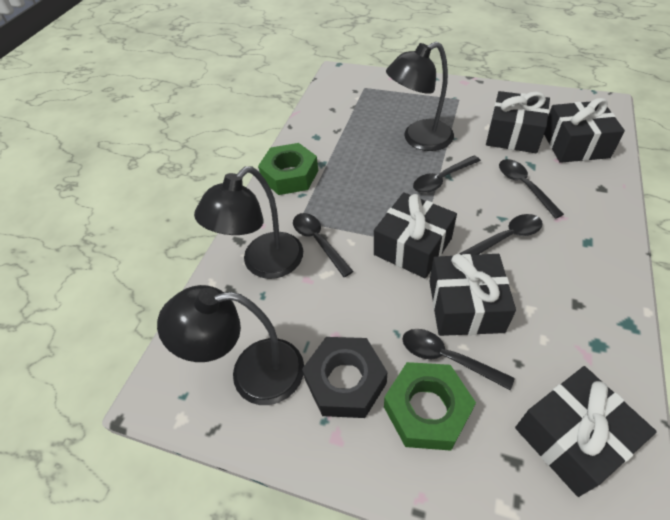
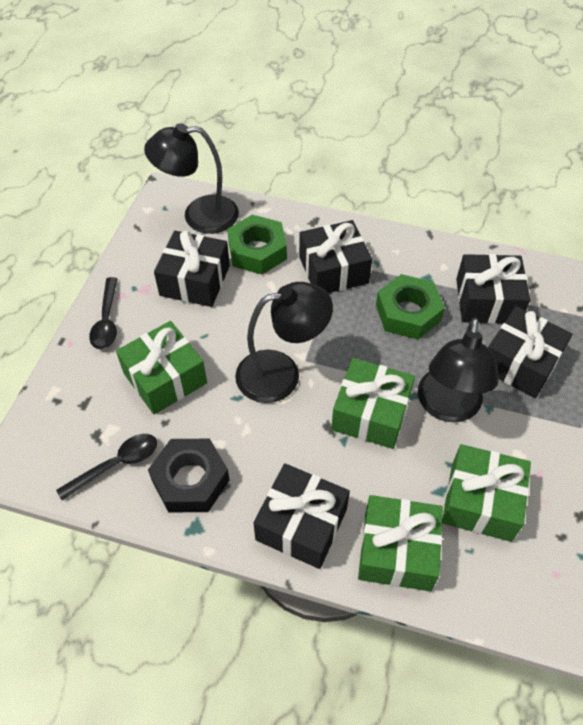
black spoon: 5 -> 2
green gift: 0 -> 4

